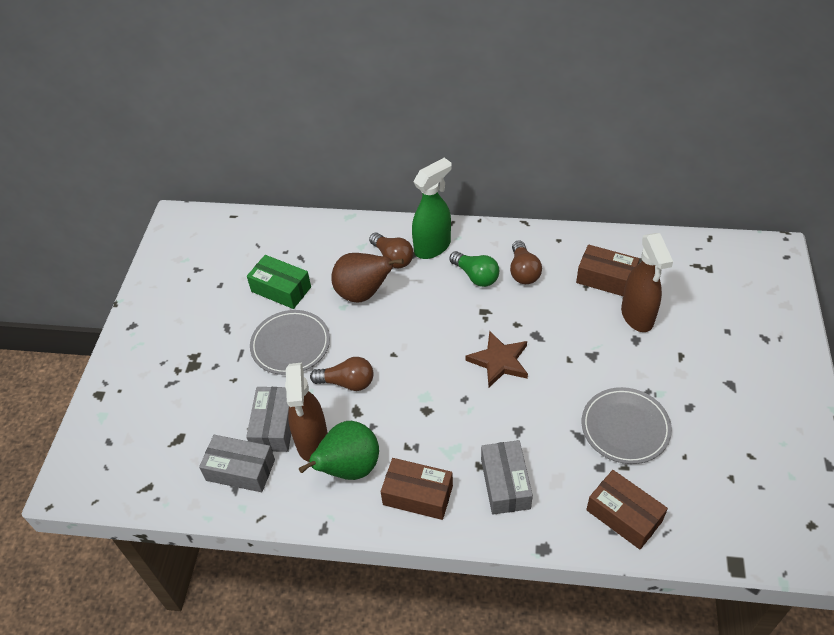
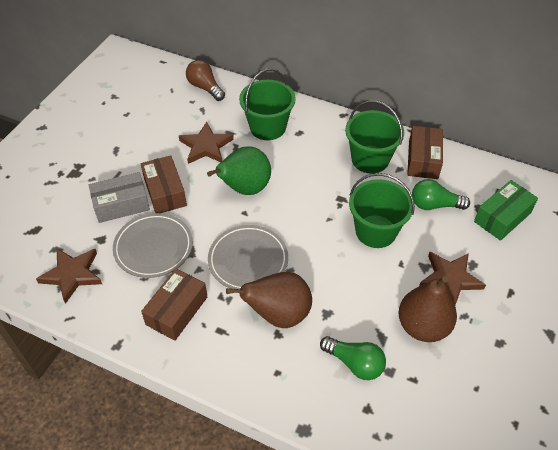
brown light bulb: 3 -> 1
brown pear: 1 -> 2
brown spray bottle: 2 -> 0
brown star: 1 -> 3
green bucket: 0 -> 3
green light bulb: 1 -> 2
green spray bottle: 1 -> 0
grey box: 3 -> 1

